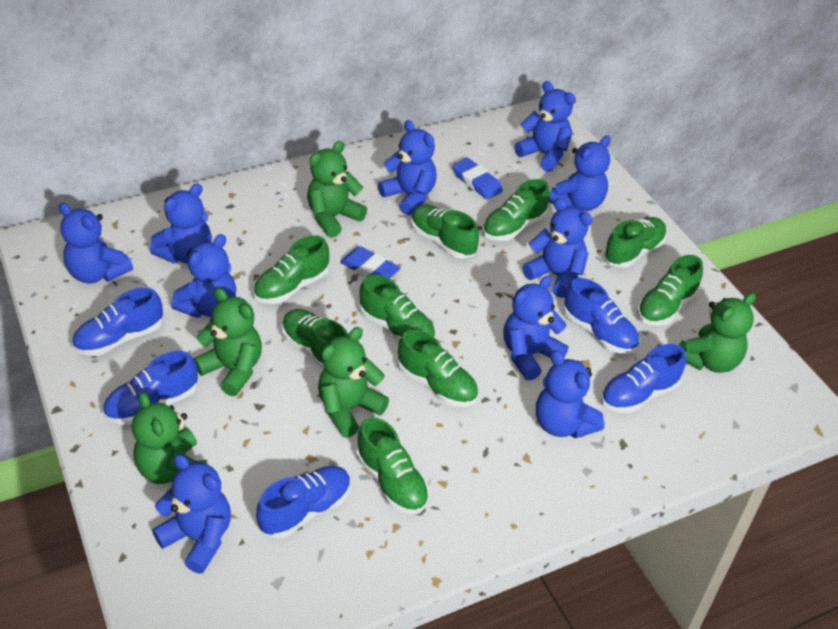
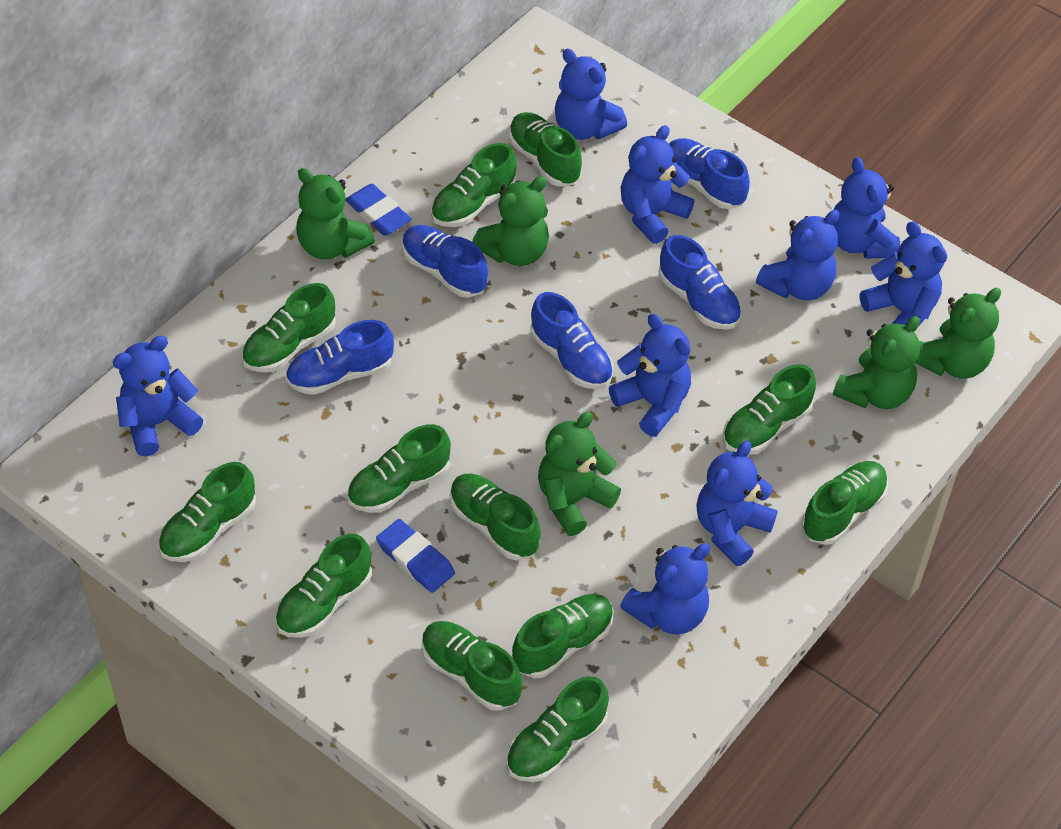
blue teddy bear: 10 -> 9
green shoe: 9 -> 12

